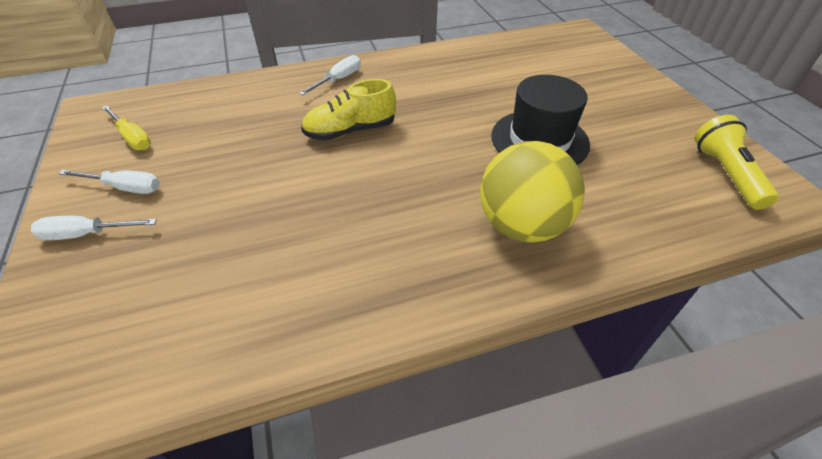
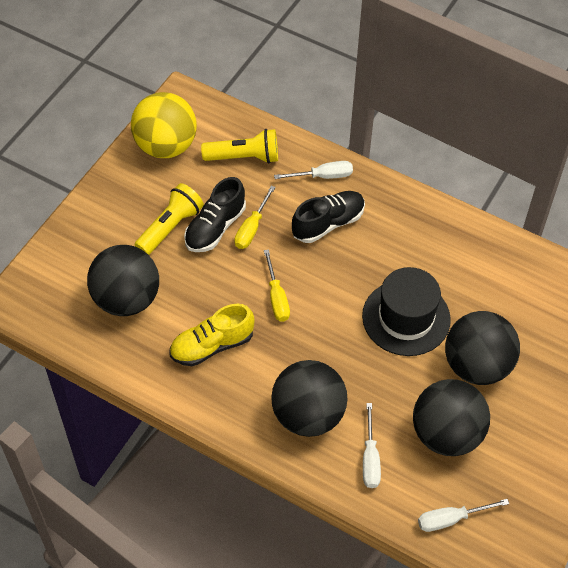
black ball: 0 -> 4
black shoe: 0 -> 2
yellow flashlight: 1 -> 2
yellow screwdriver: 1 -> 2

